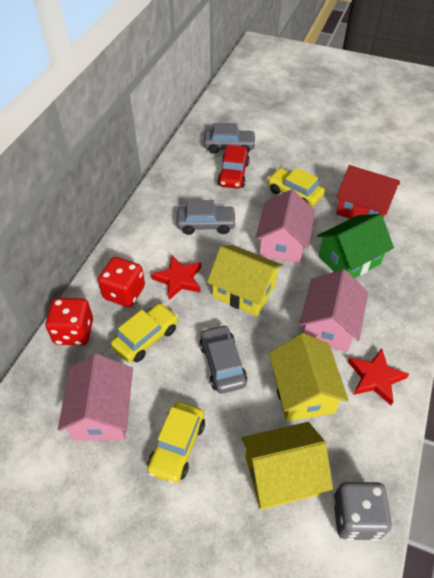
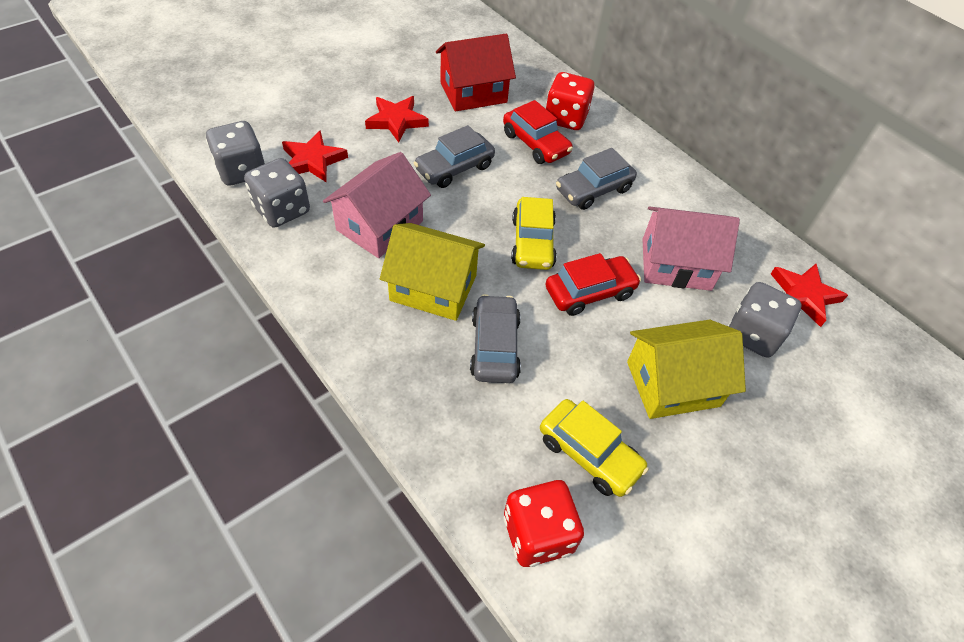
green house: 1 -> 0
grey dice: 1 -> 3
pink house: 3 -> 2
red car: 1 -> 2
red star: 2 -> 3
yellow car: 3 -> 2
yellow house: 3 -> 2

